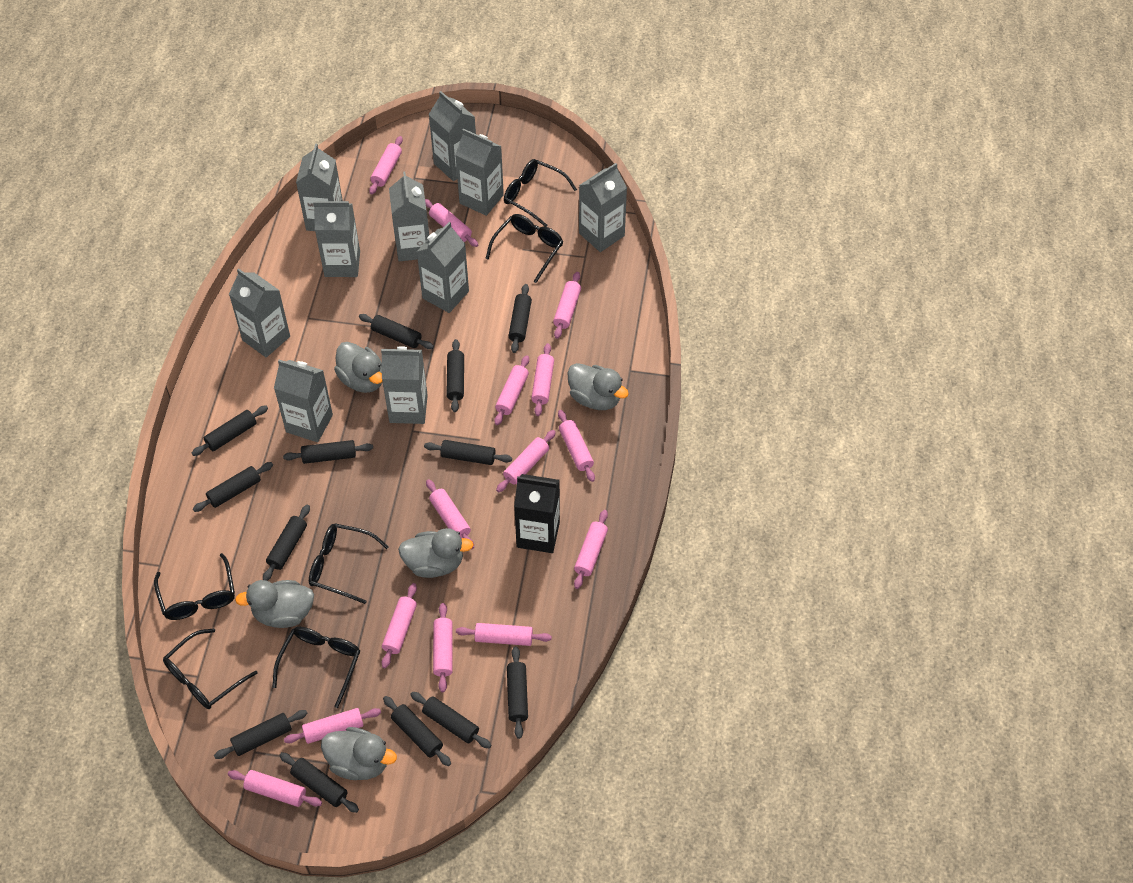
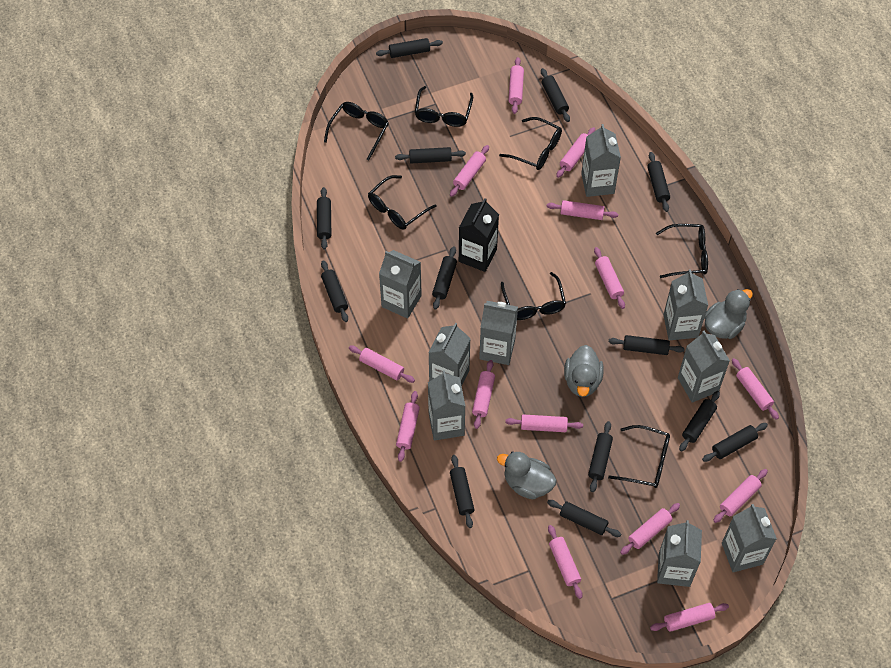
black glasses: 6 -> 7
grey carton: 10 -> 9
grey duck: 5 -> 3

